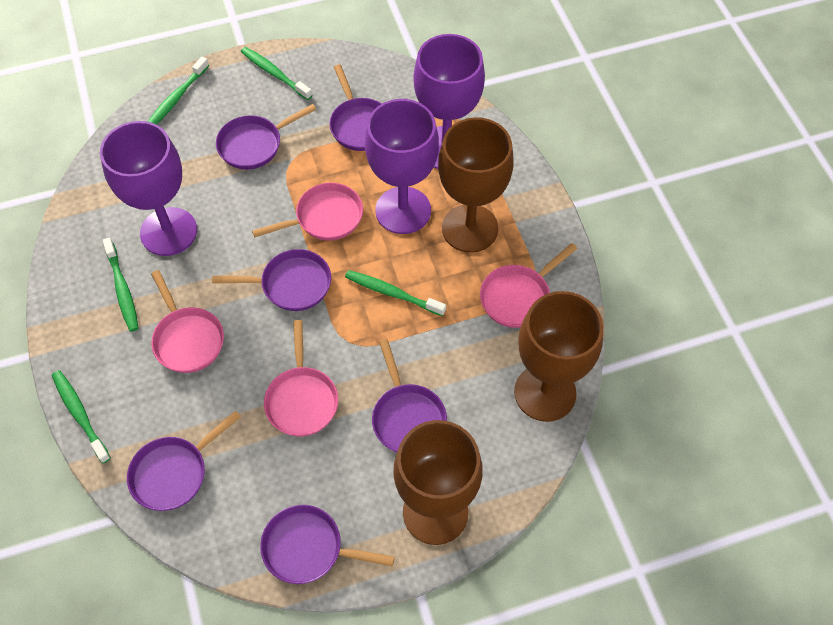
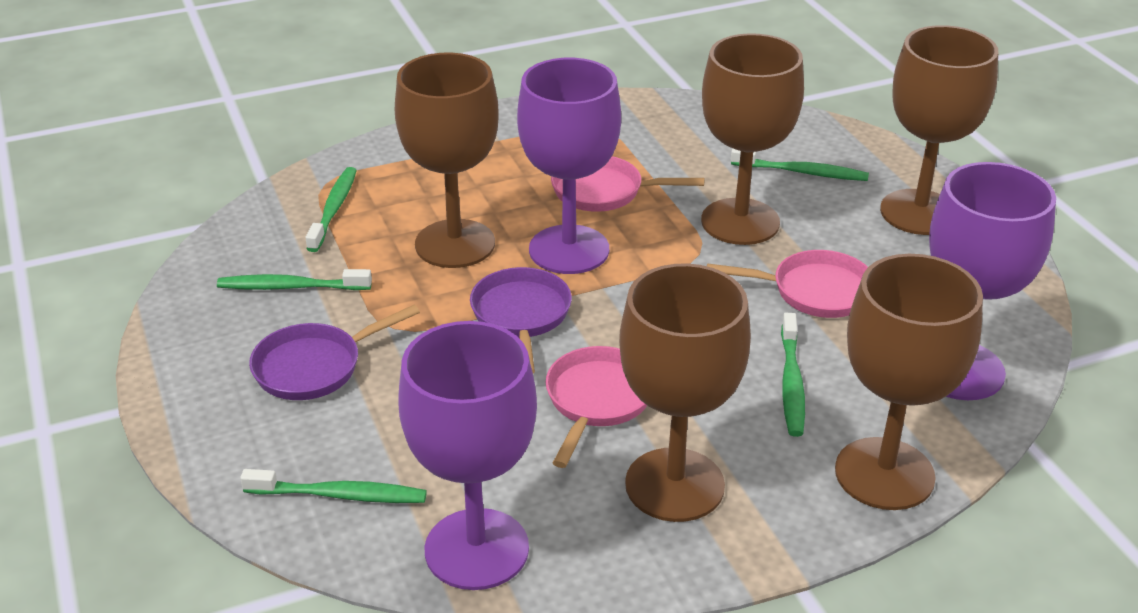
brown goblet: 3 -> 5
pink pan: 4 -> 3
purple pan: 6 -> 2

